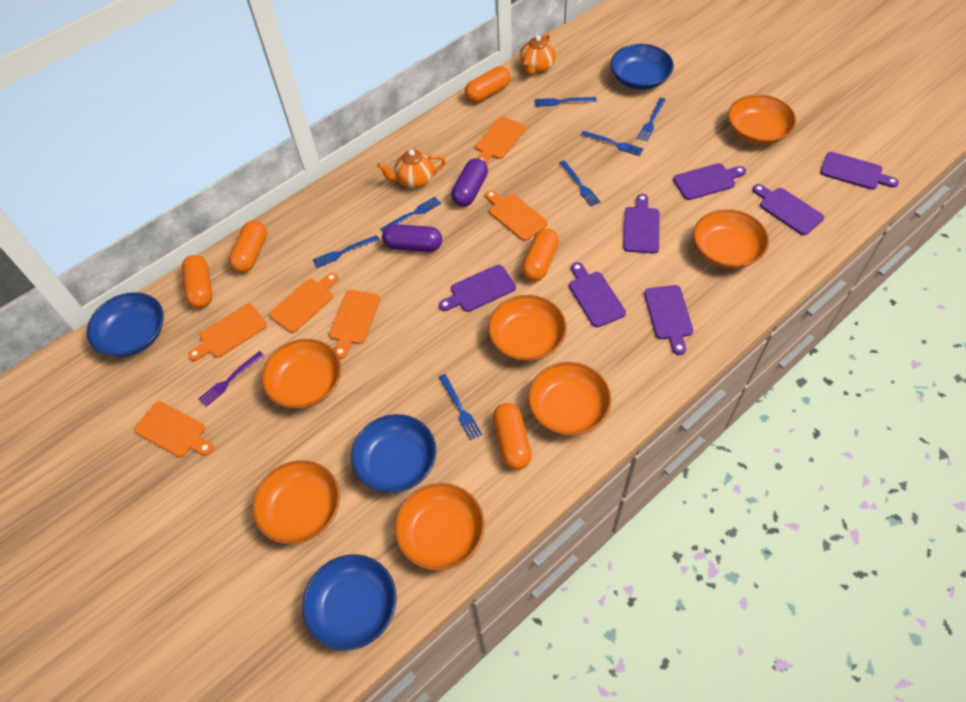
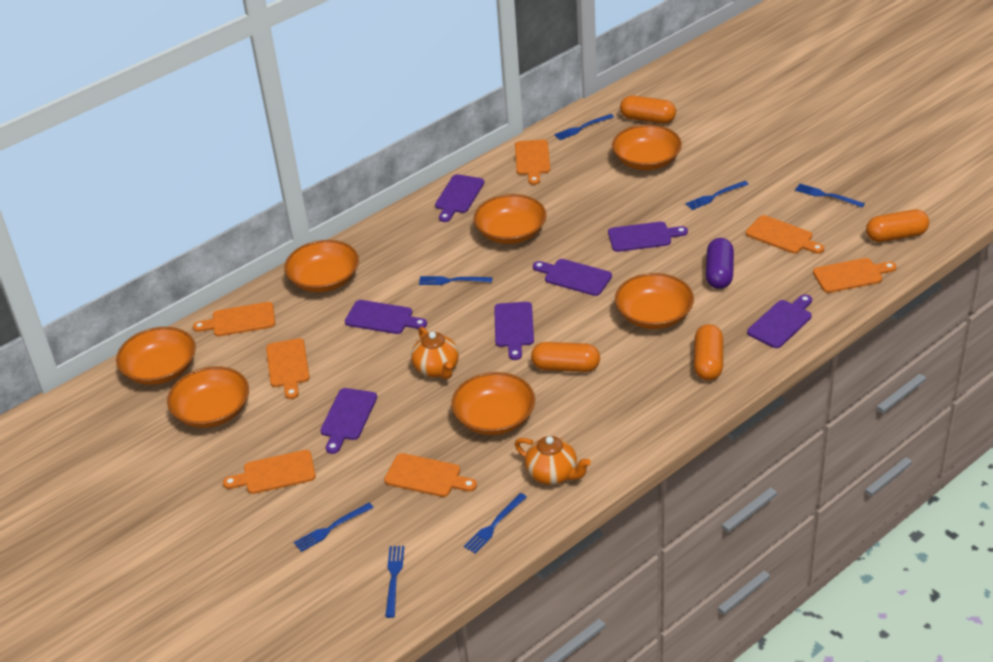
blue bowl: 4 -> 0
orange capsule: 5 -> 4
orange cutting board: 6 -> 7
purple capsule: 2 -> 1
purple fork: 1 -> 0

